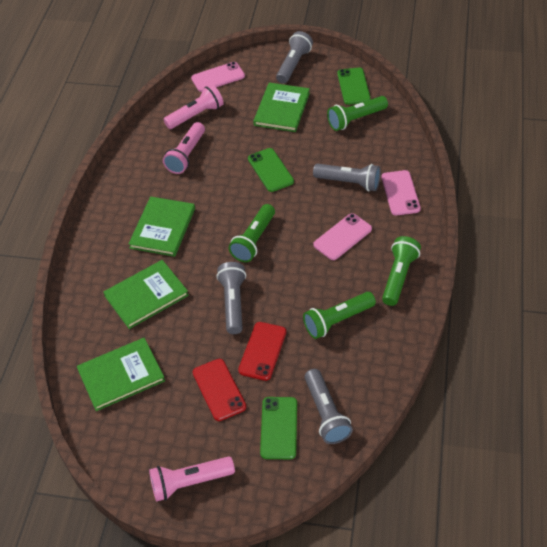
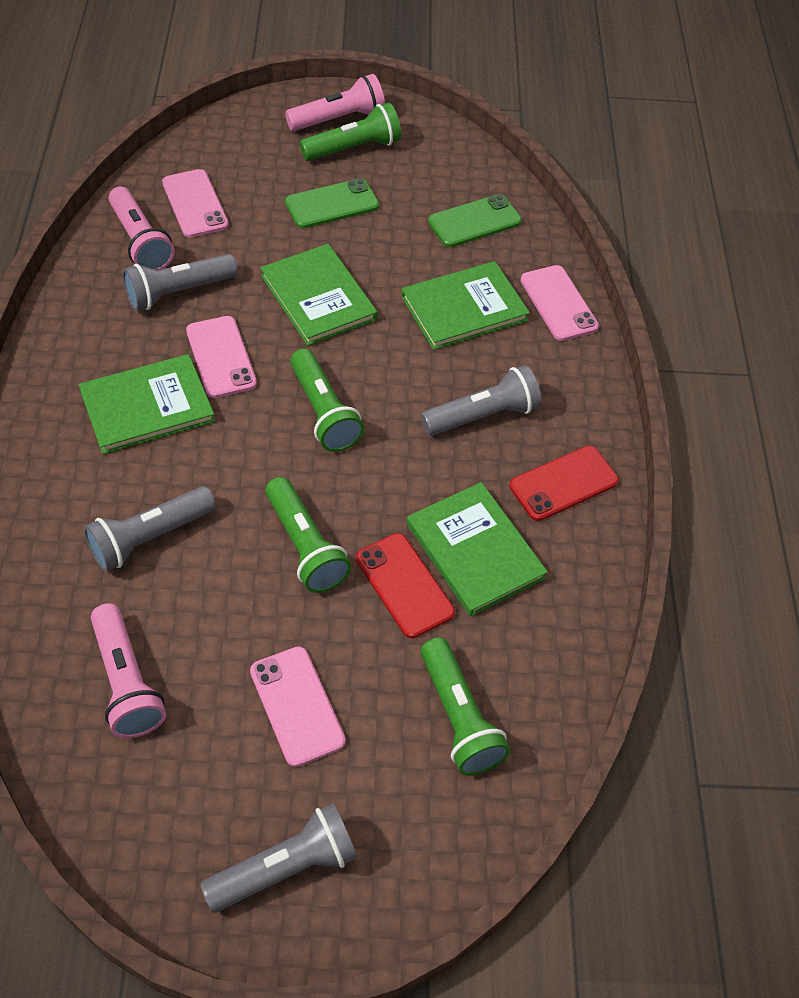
green phone: 3 -> 2
pink phone: 3 -> 4

